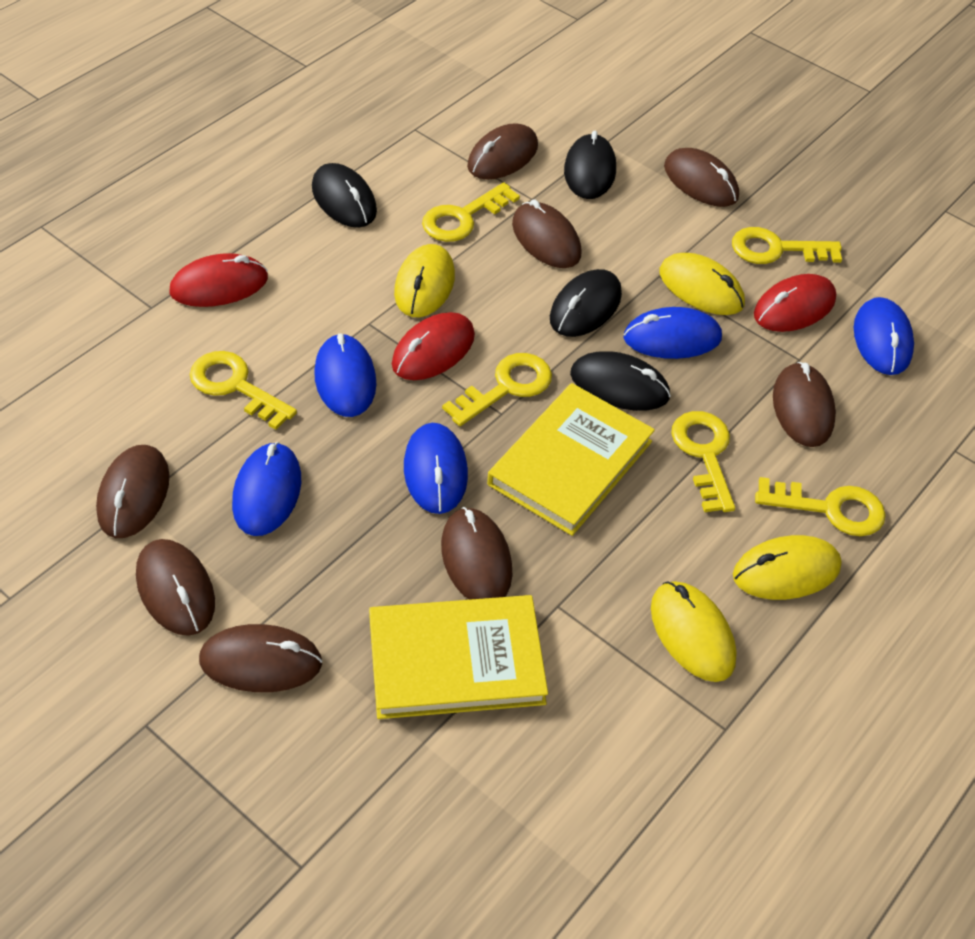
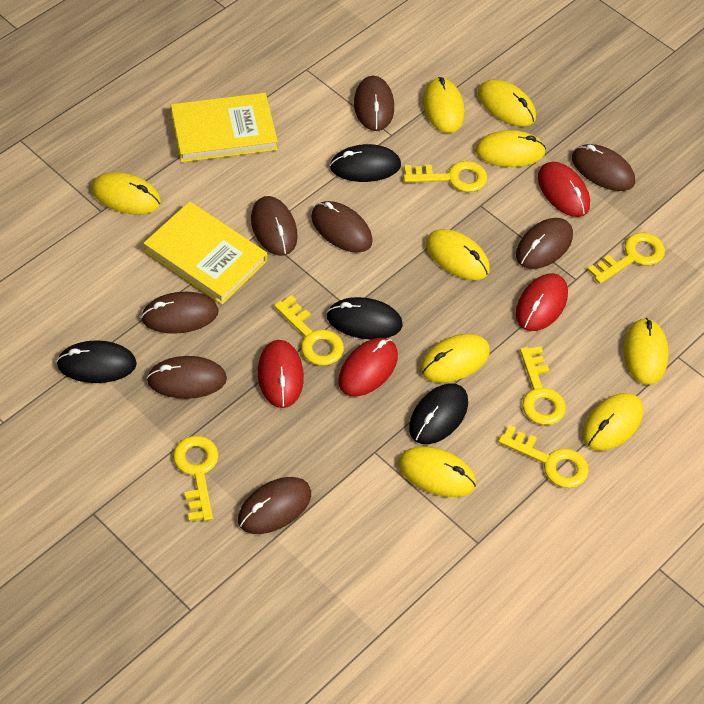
blue mouse: 5 -> 0
red mouse: 3 -> 4
yellow mouse: 4 -> 9

